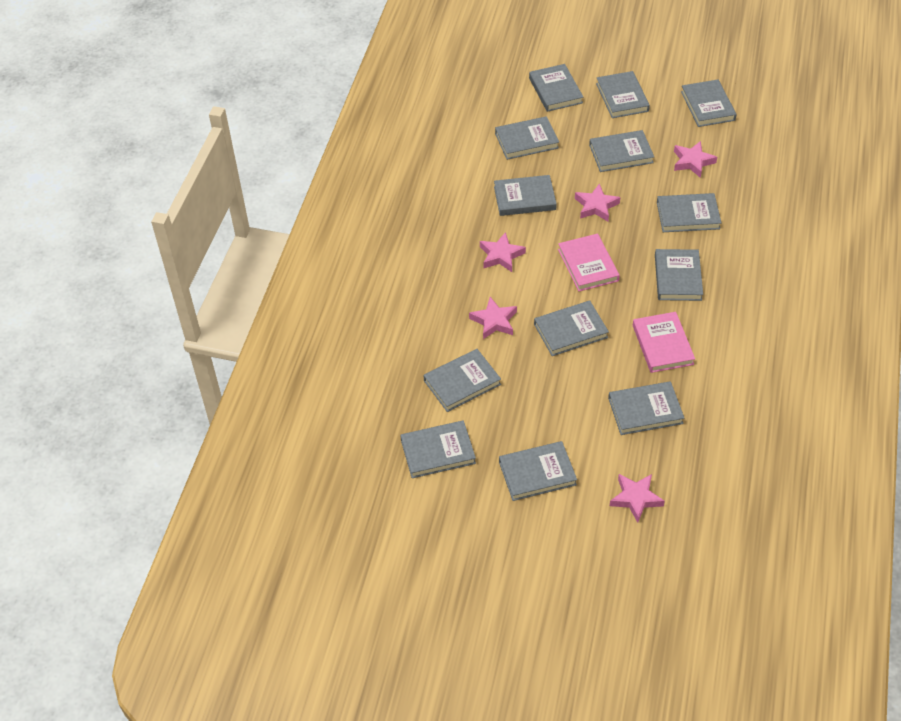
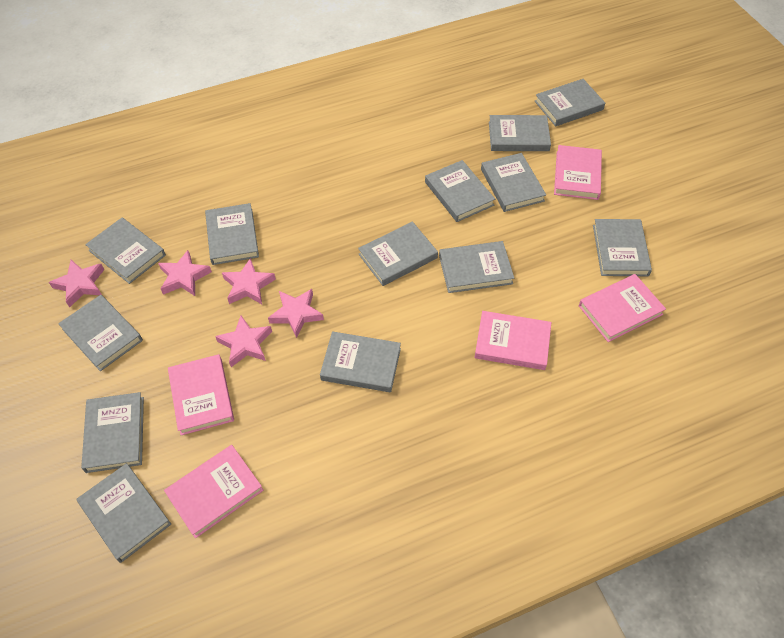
pink book: 2 -> 5

